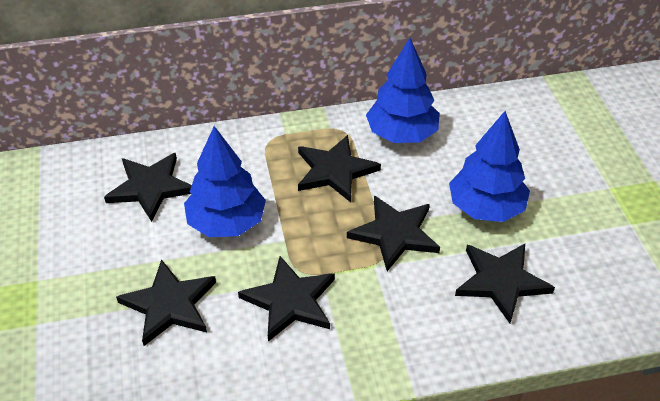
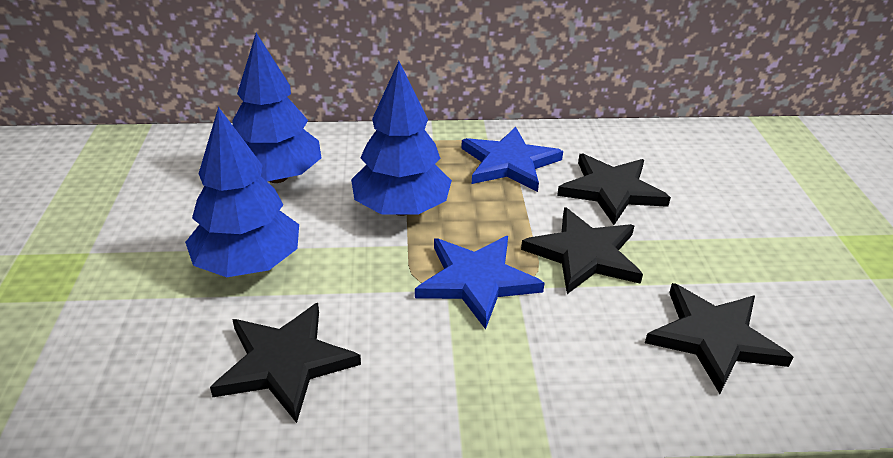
black star: 6 -> 4
blue star: 0 -> 2

